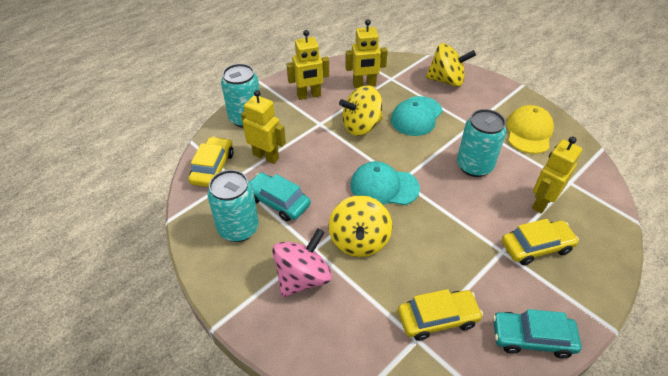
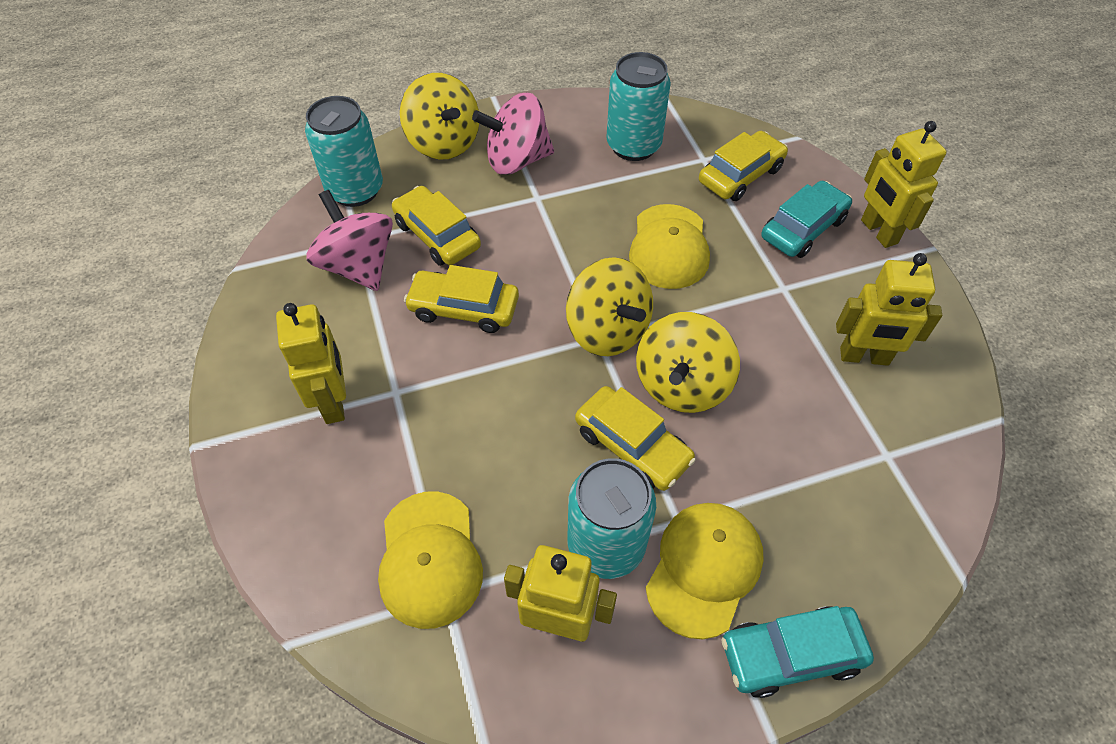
pink spinning top: 1 -> 2
turquoise cap: 2 -> 0
yellow cap: 1 -> 3
yellow car: 3 -> 4

